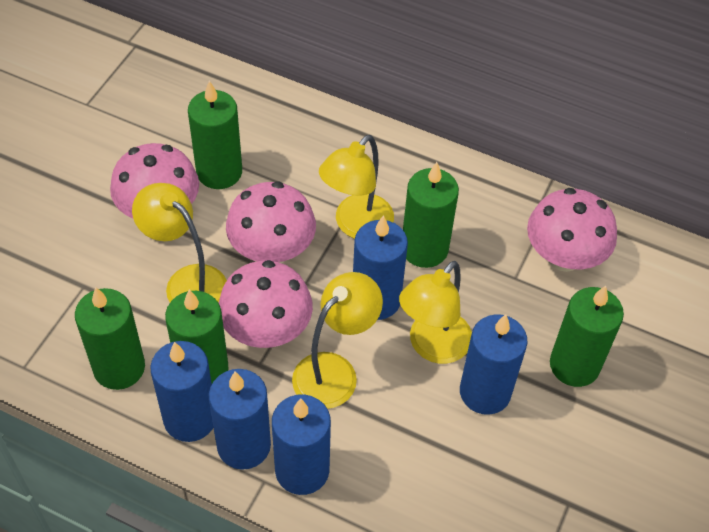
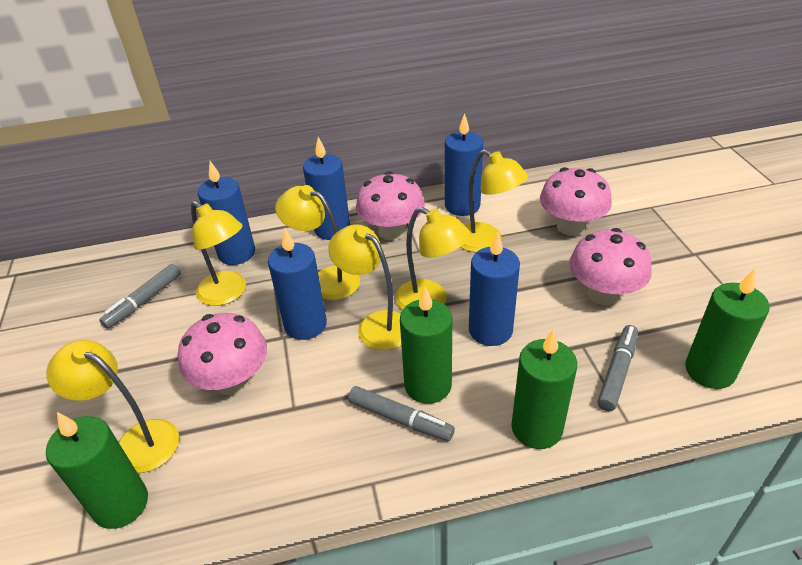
green candle: 5 -> 4
grey marker: 0 -> 3
yellow lamp: 4 -> 6

